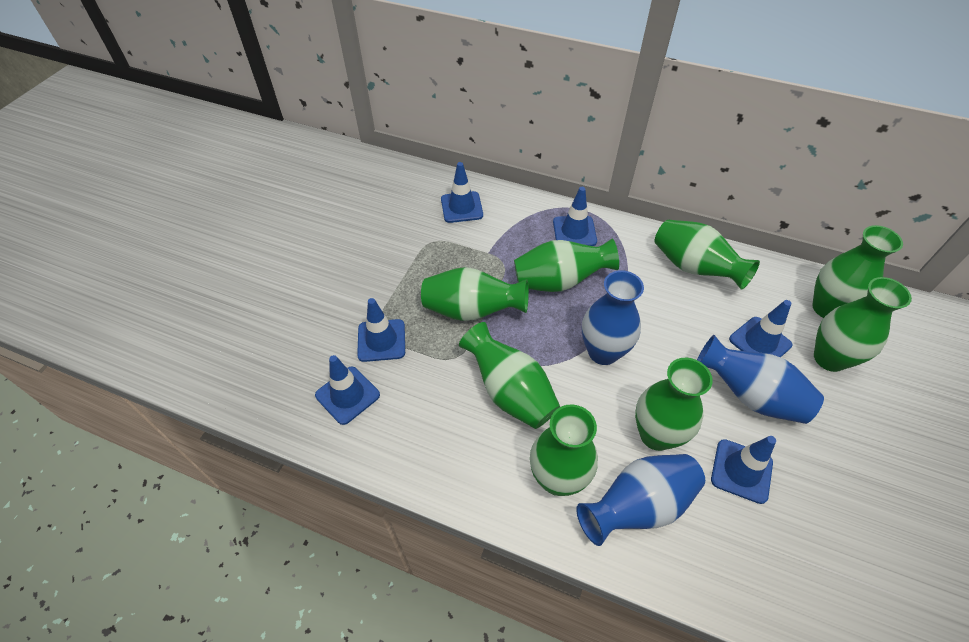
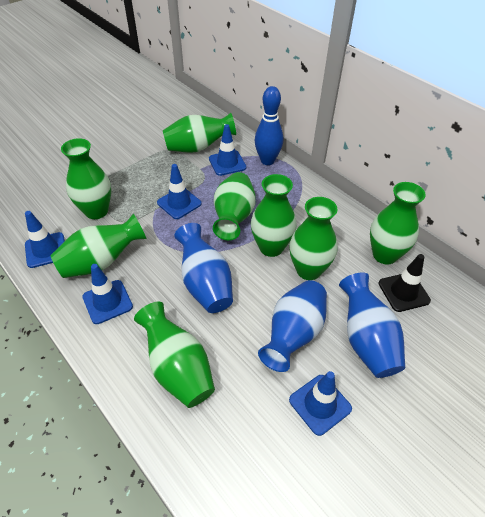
black traffic cone: 0 -> 1
blue bowling pin: 0 -> 1
blue traffic cone: 6 -> 5

